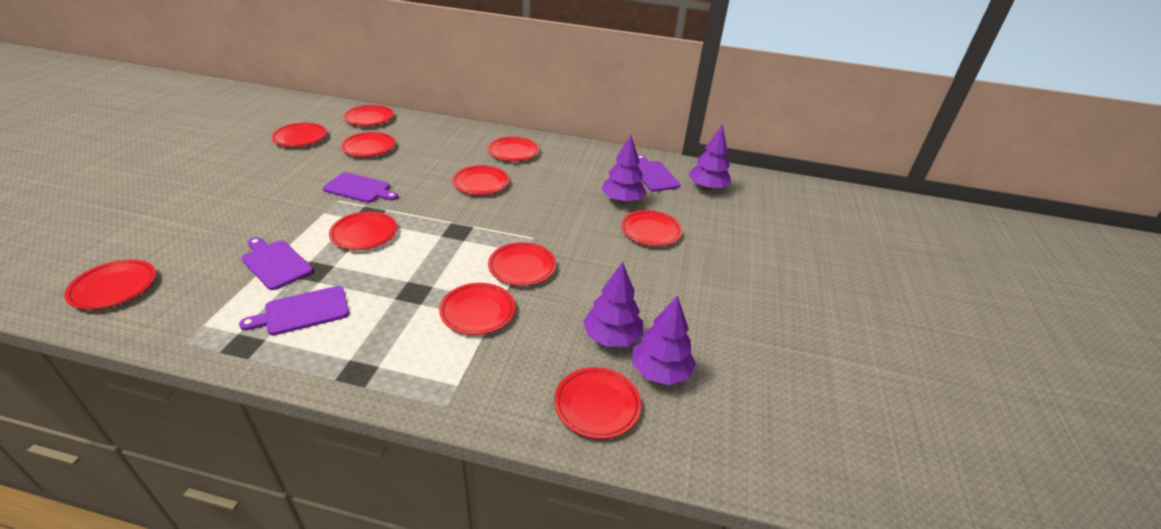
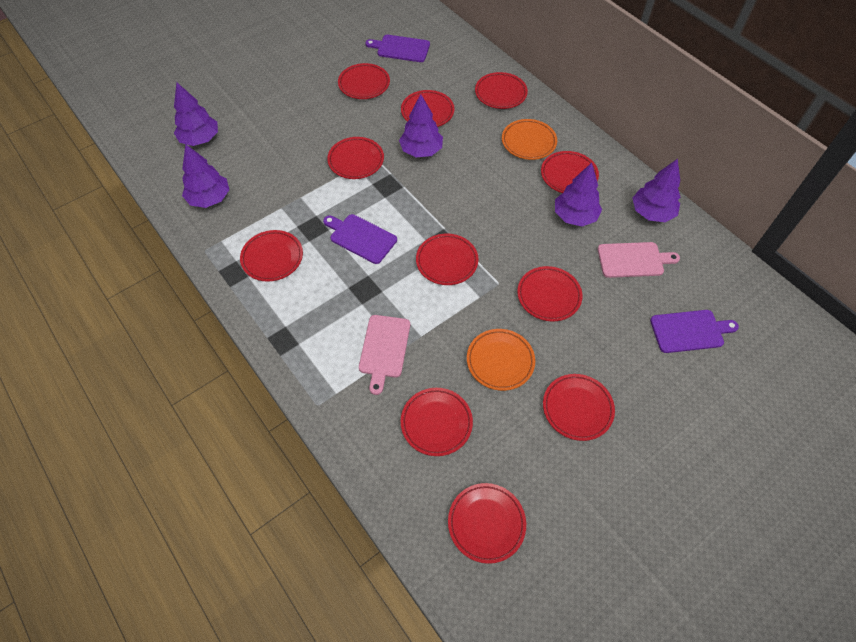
orange plate: 0 -> 2
pink cutting board: 0 -> 2
purple cutting board: 4 -> 3
purple tree: 4 -> 5

